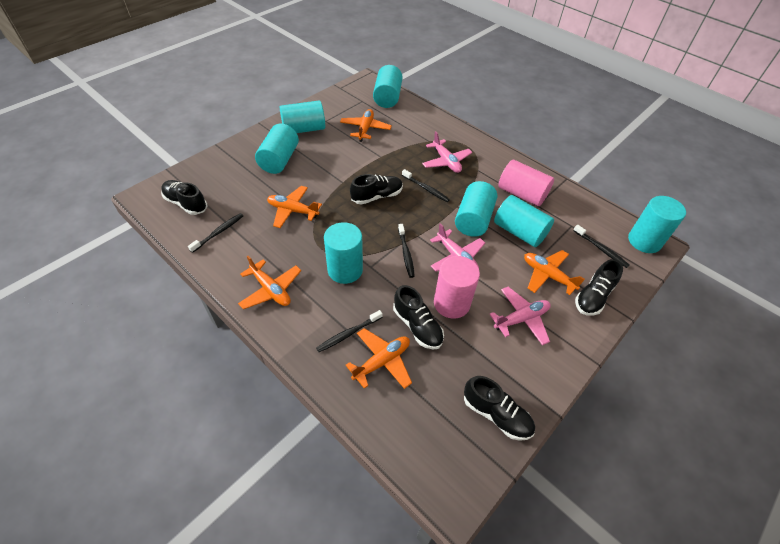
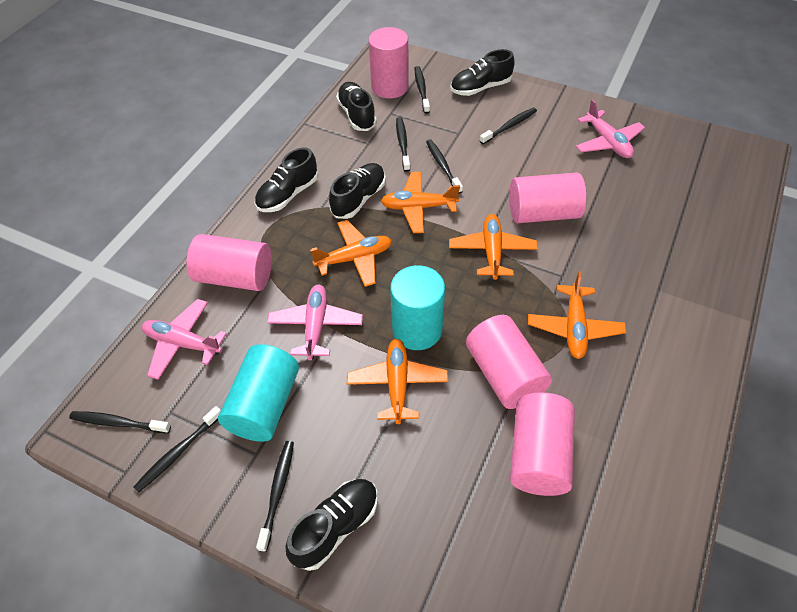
black toothbrush: 5 -> 7
pink cylinder: 2 -> 5
turquoise cylinder: 7 -> 2

